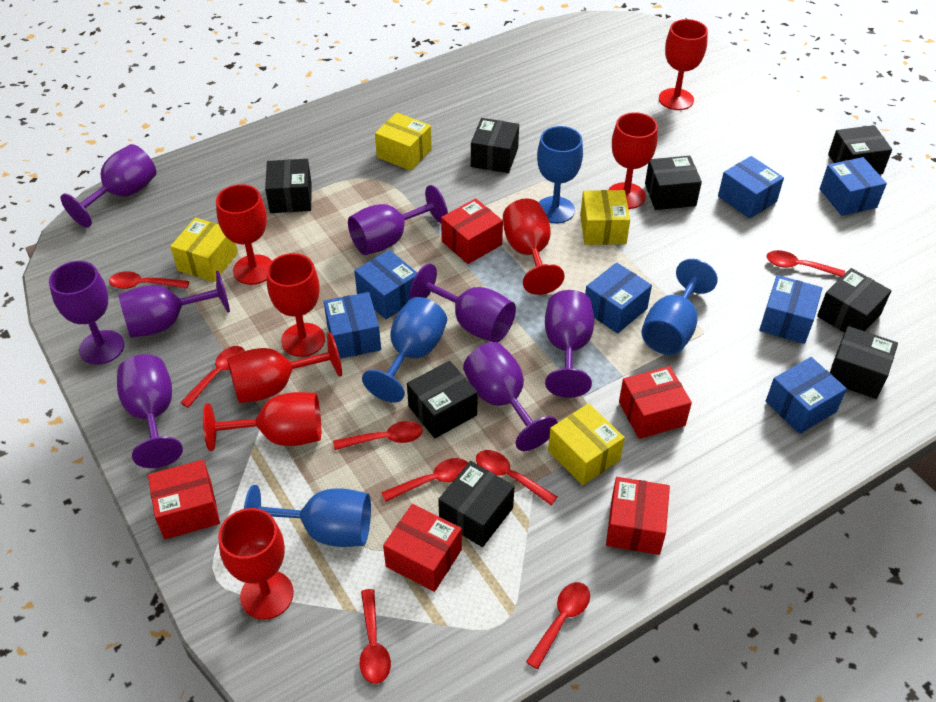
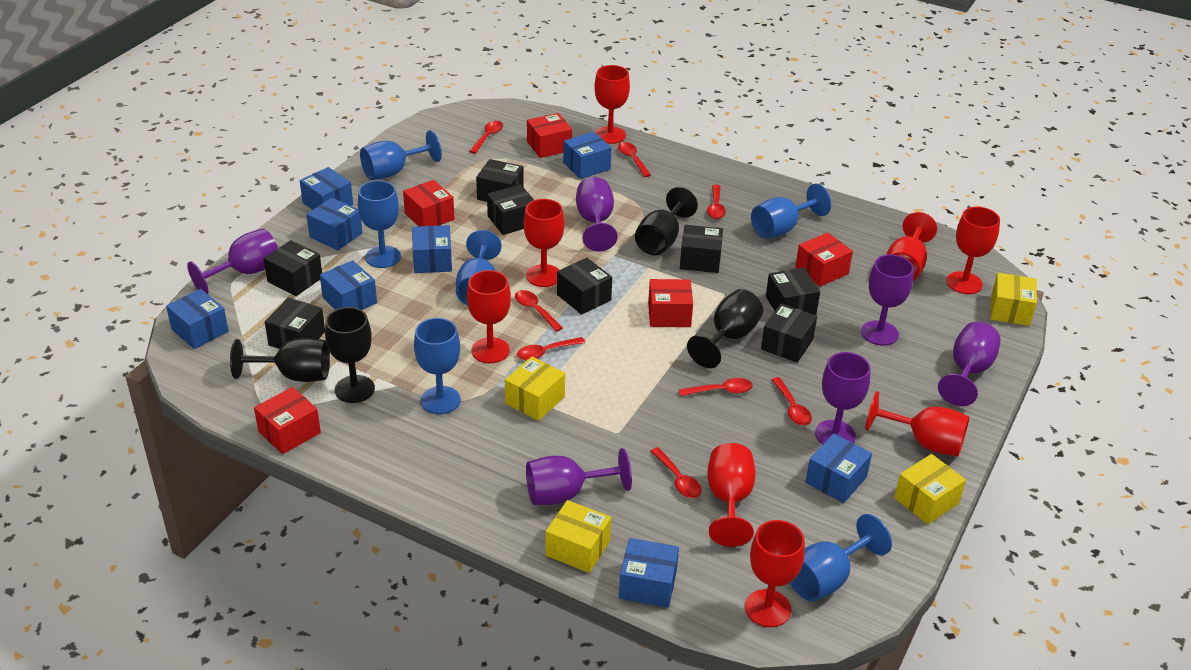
black goblet: 0 -> 4
blue box: 7 -> 8
blue goblet: 4 -> 6
purple goblet: 8 -> 6

